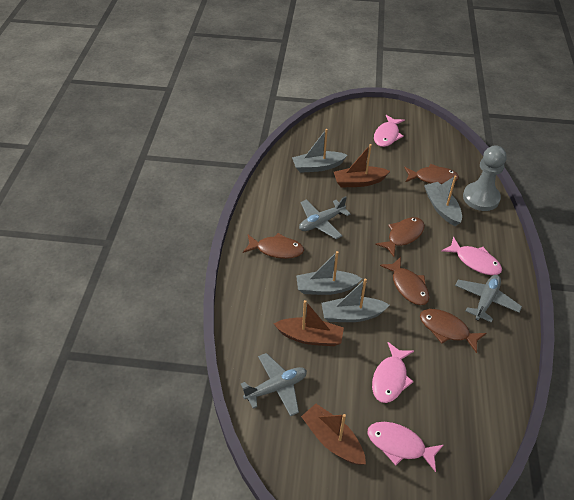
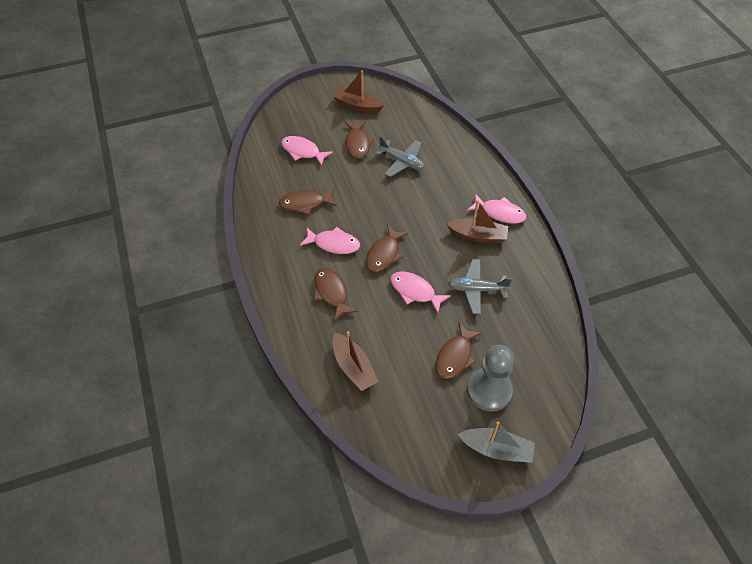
grey boat: 4 -> 1
grey plane: 3 -> 2

